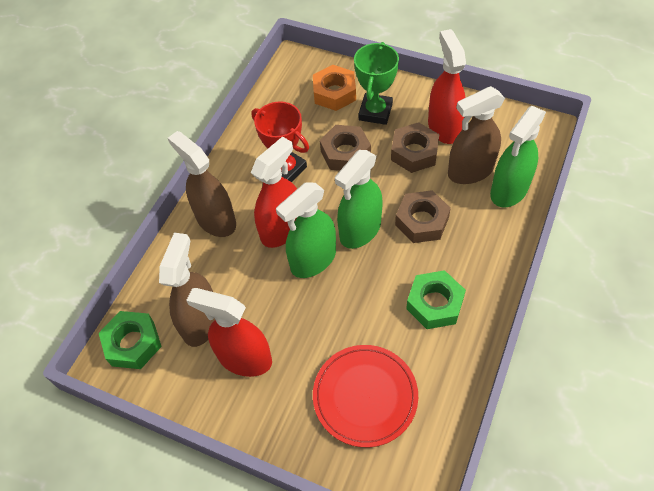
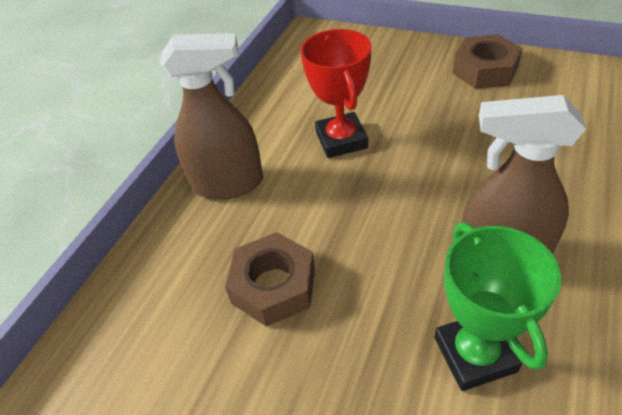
brown nut: 3 -> 2
brown spray bottle: 3 -> 2
green nut: 2 -> 0
green spray bottle: 3 -> 0
orange nut: 1 -> 0
red plate: 1 -> 0
red spray bottle: 3 -> 0

